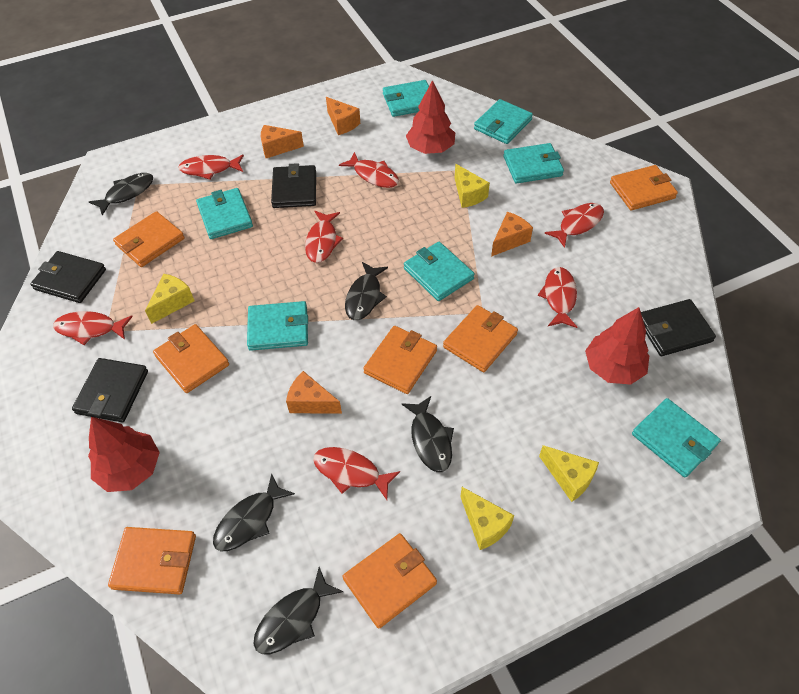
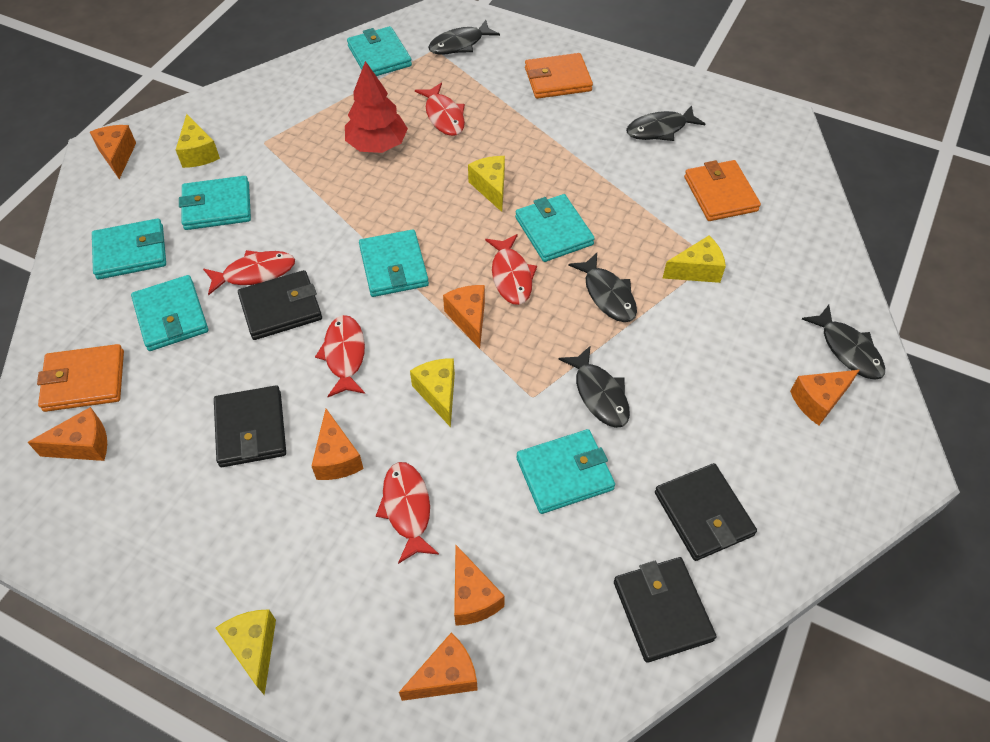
orange cheese: 4 -> 7
orange wallet: 7 -> 3
red fish: 7 -> 5
red tree: 3 -> 1
yellow cheese: 4 -> 5

